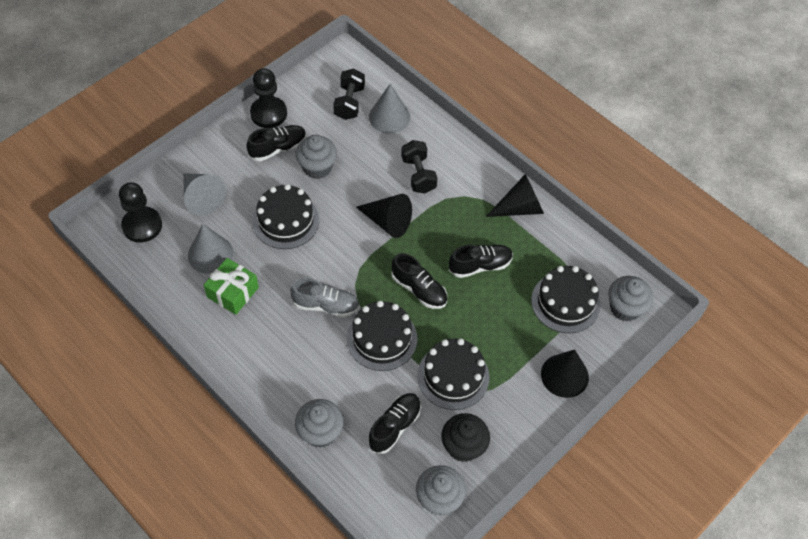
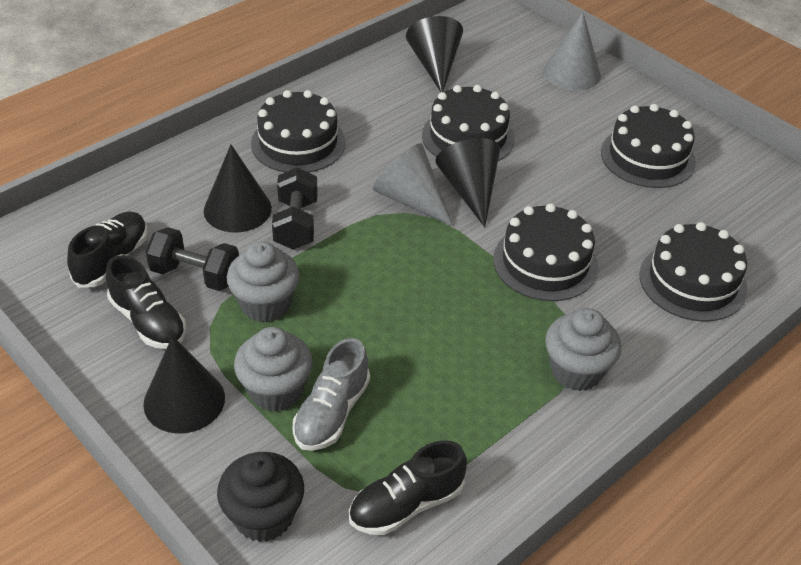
black cake: 4 -> 5
black cone: 3 -> 4
black pawn: 2 -> 0
black shoe: 4 -> 3
green gift: 1 -> 0
grey cone: 3 -> 2
grey cupcake: 4 -> 3

